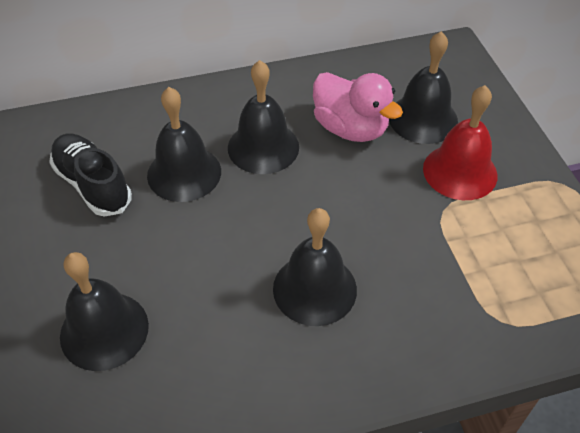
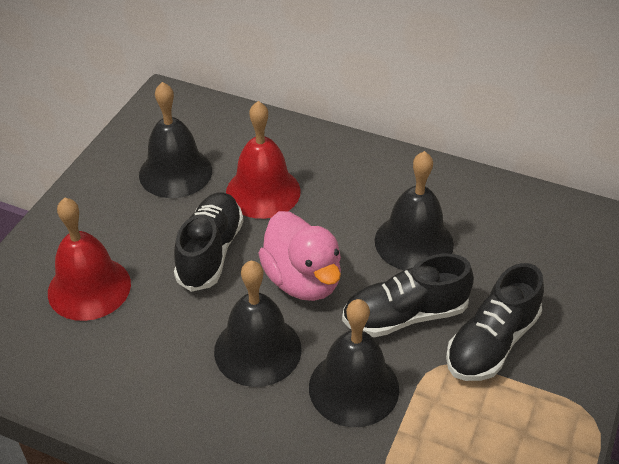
black bell: 5 -> 4
black shoe: 1 -> 3
red bell: 1 -> 2

